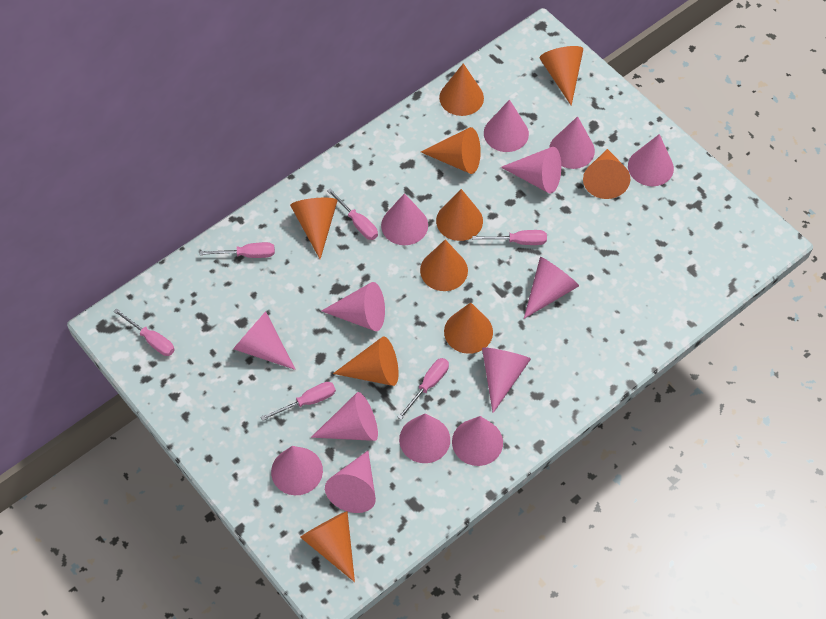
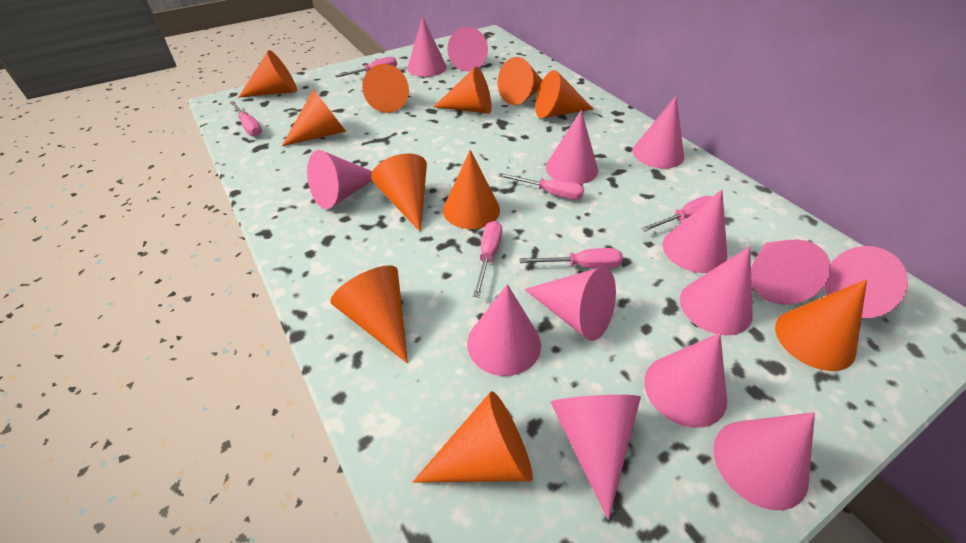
orange cone: 10 -> 11

